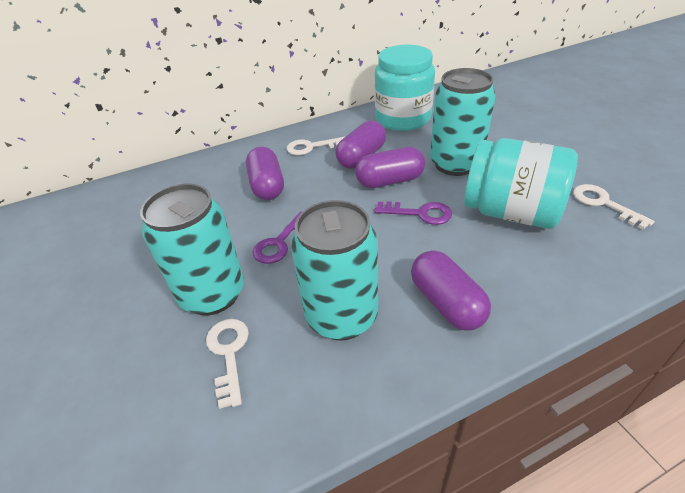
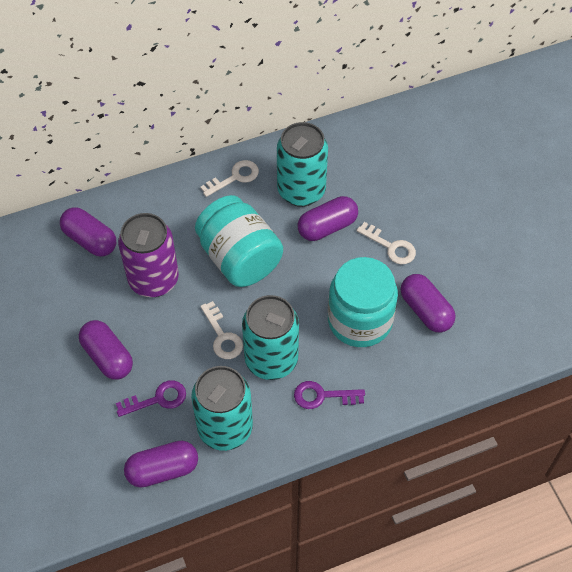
purple can: 0 -> 1
purple capsule: 4 -> 5

